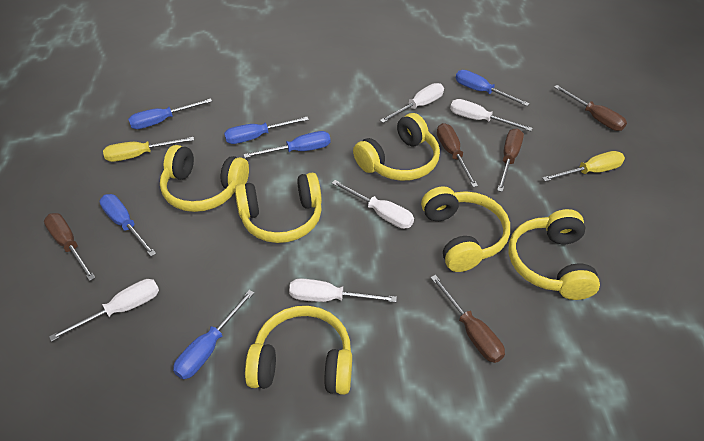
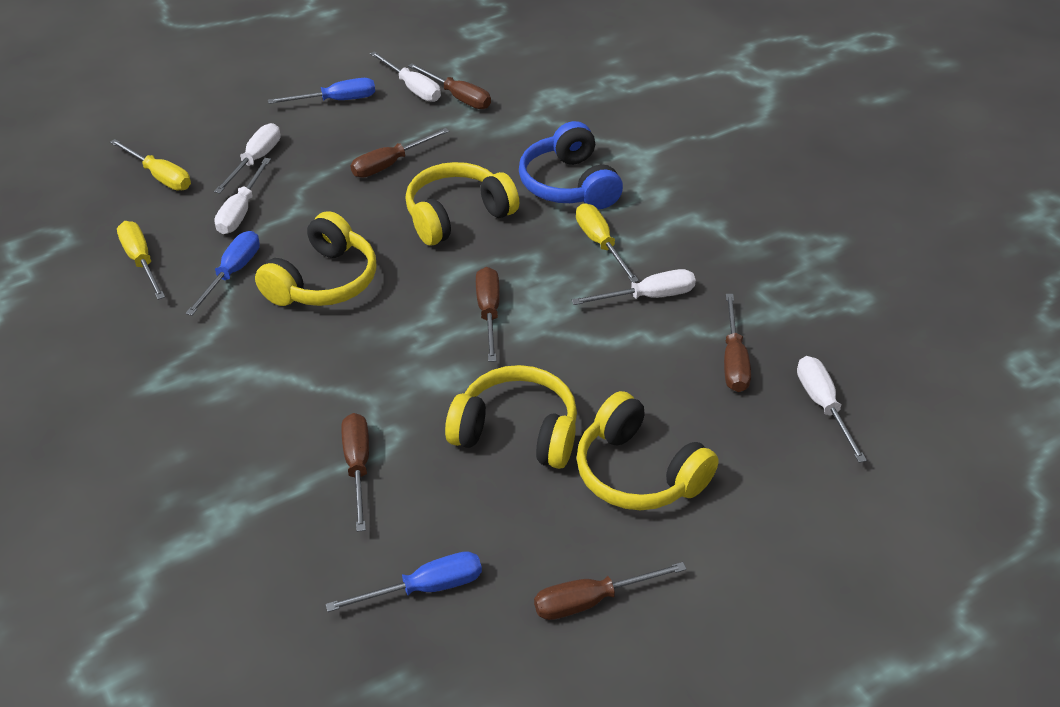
blue headphones: 0 -> 1
blue screwdriver: 6 -> 3
brown screwdriver: 5 -> 6
yellow headphones: 6 -> 4
yellow screwdriver: 2 -> 3

